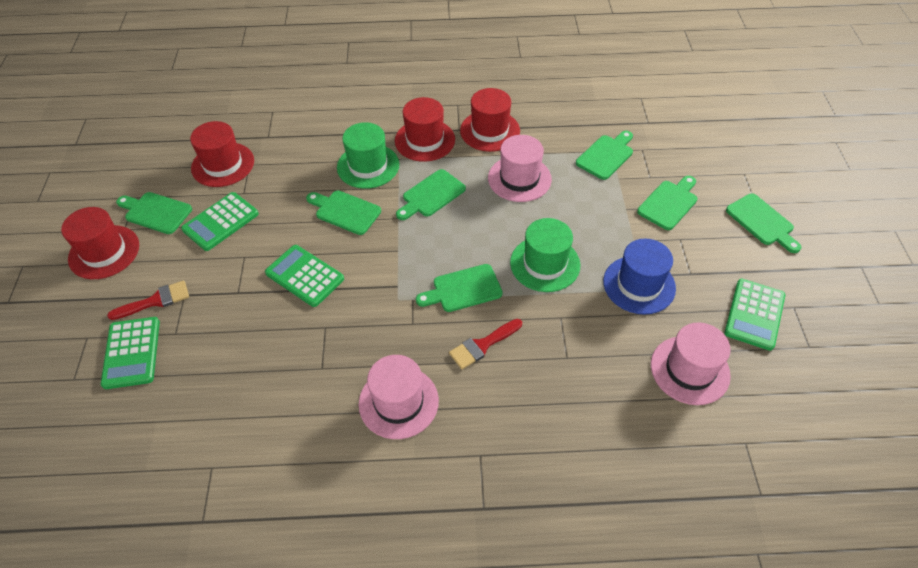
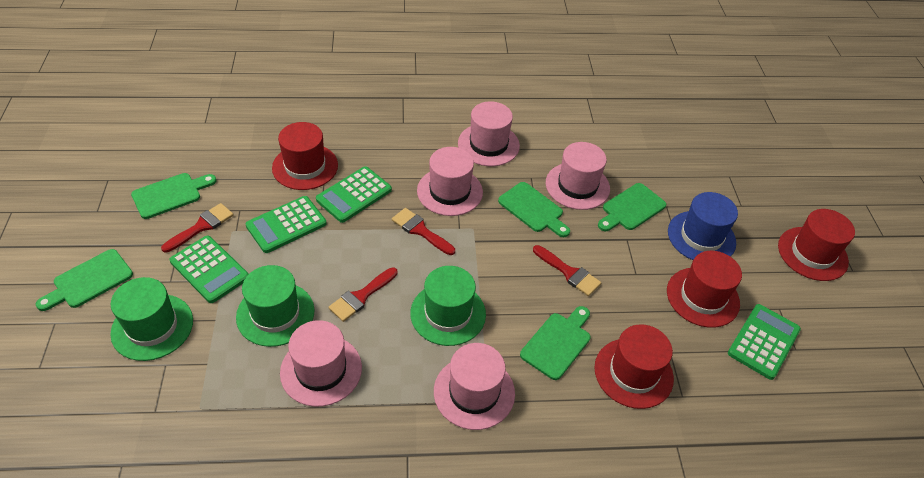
green cutting board: 7 -> 5
green hat: 2 -> 3
pink hat: 3 -> 5
red brush: 2 -> 4

